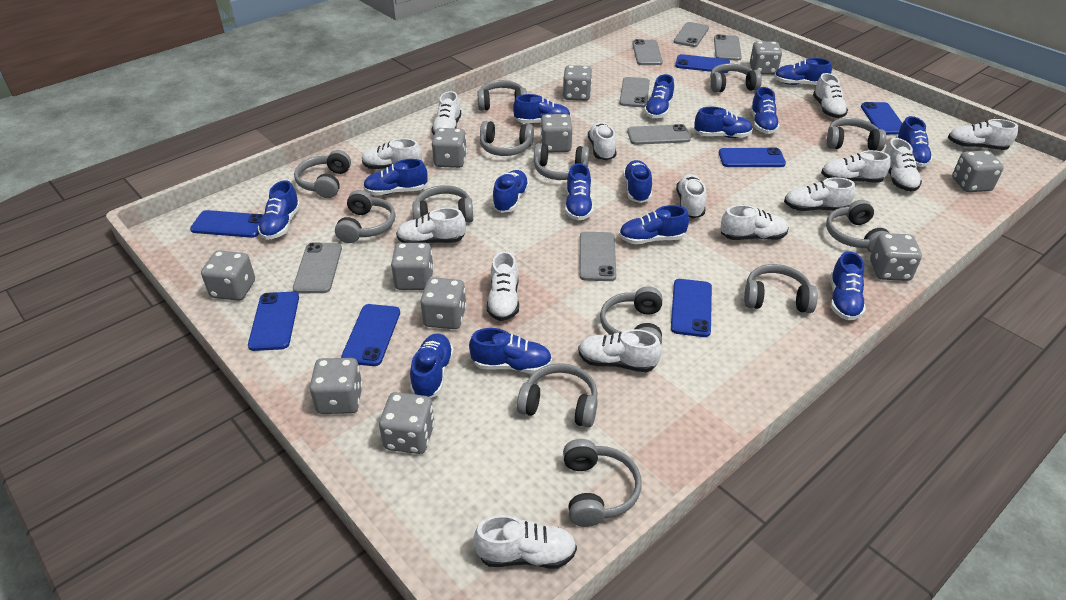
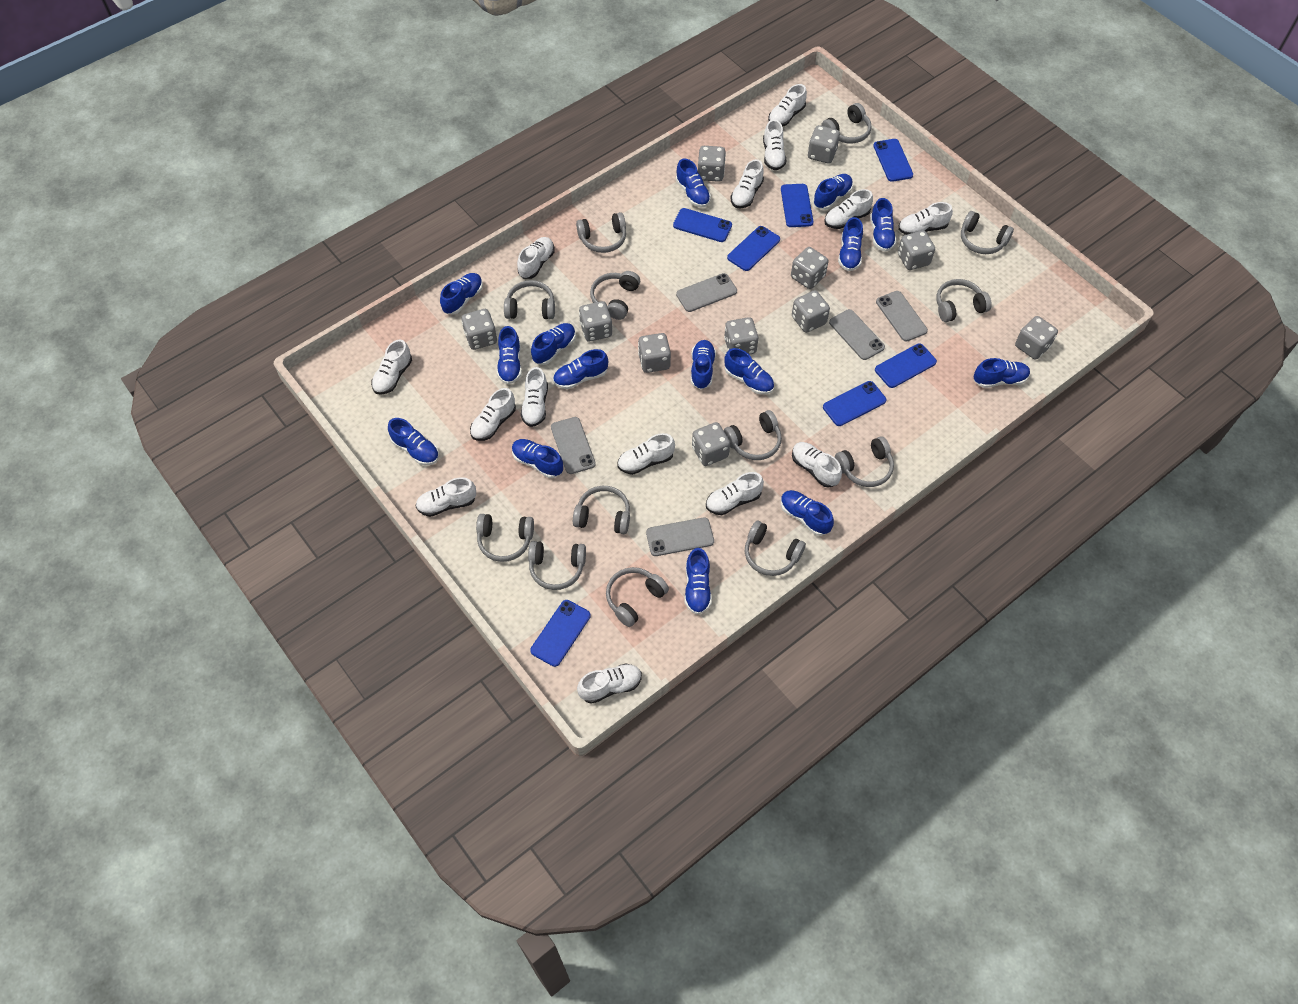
grey phone: 7 -> 5

